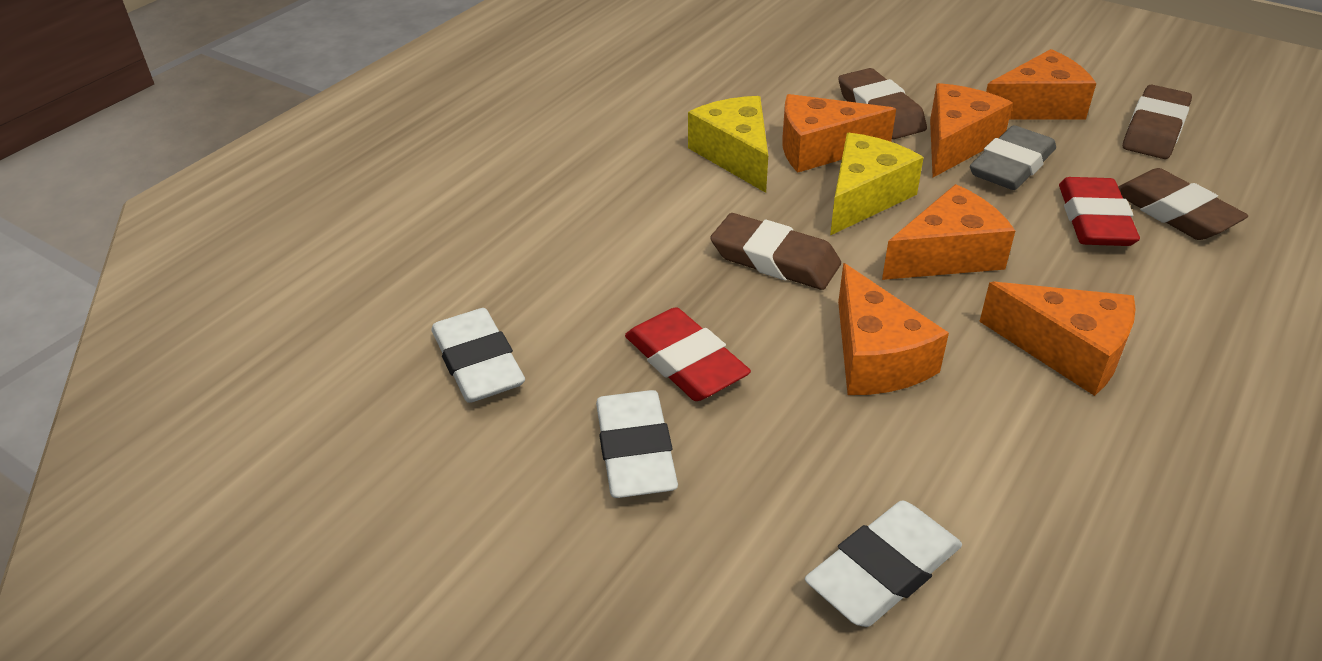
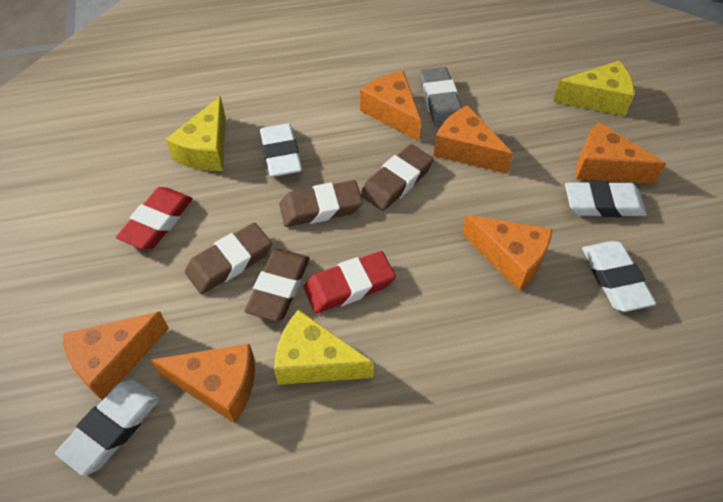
white eraser: 3 -> 4
yellow cheese: 2 -> 3

